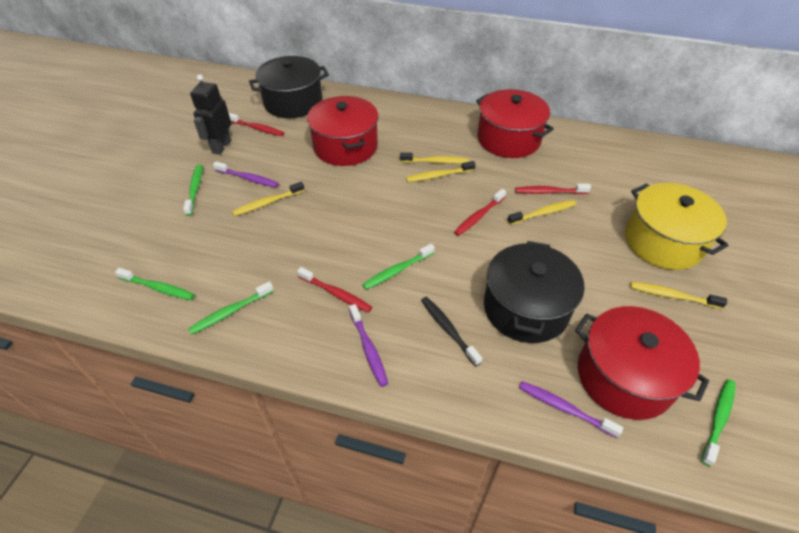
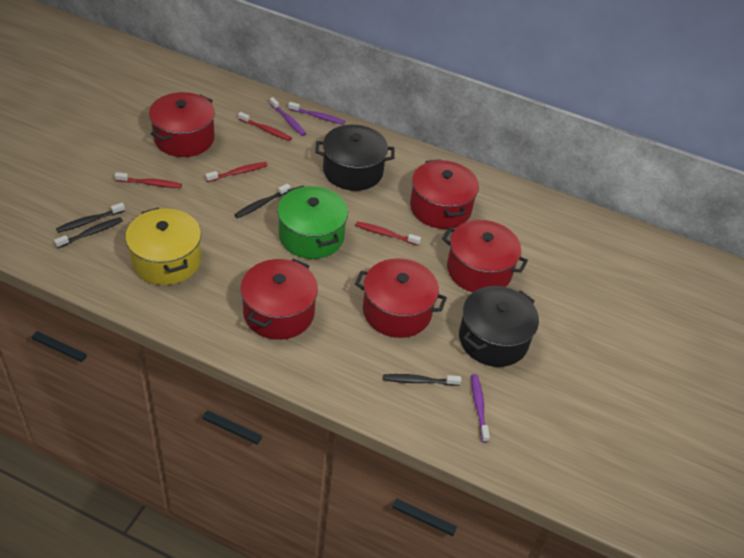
black robot: 1 -> 0
black toothbrush: 1 -> 4
green pot: 0 -> 1
green toothbrush: 5 -> 0
red pot: 3 -> 5
yellow toothbrush: 5 -> 0

